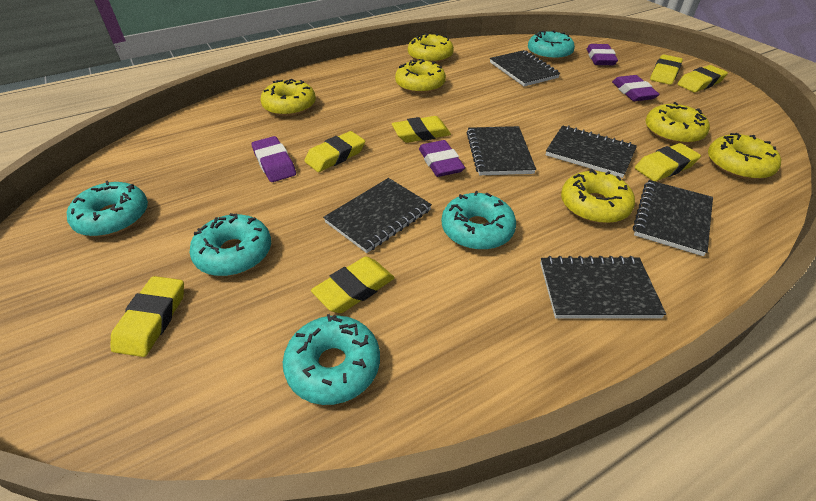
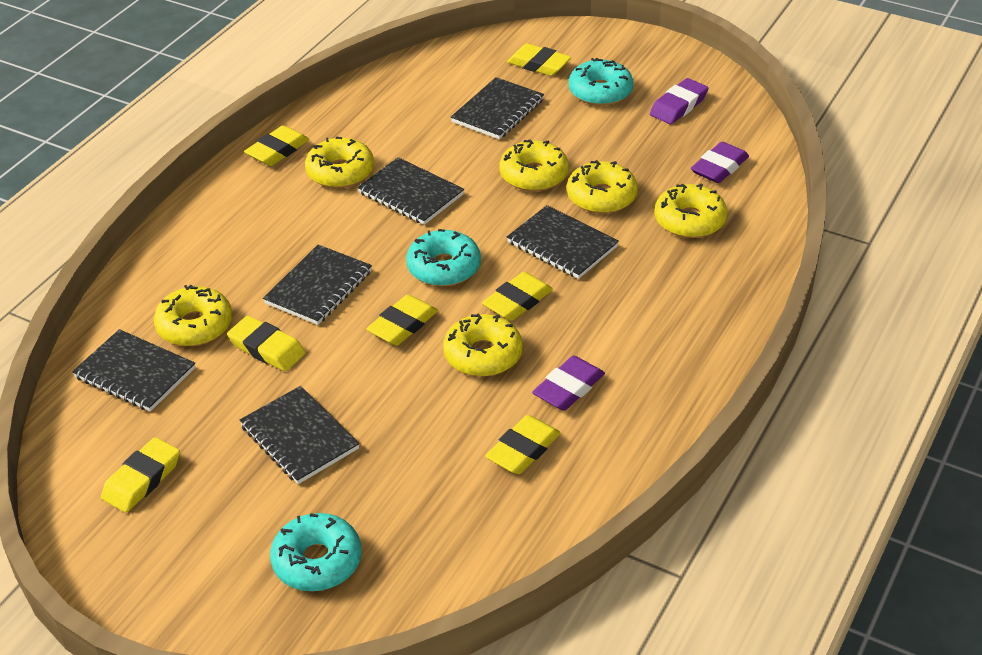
purple eraser: 4 -> 3
turquoise donut: 5 -> 3

